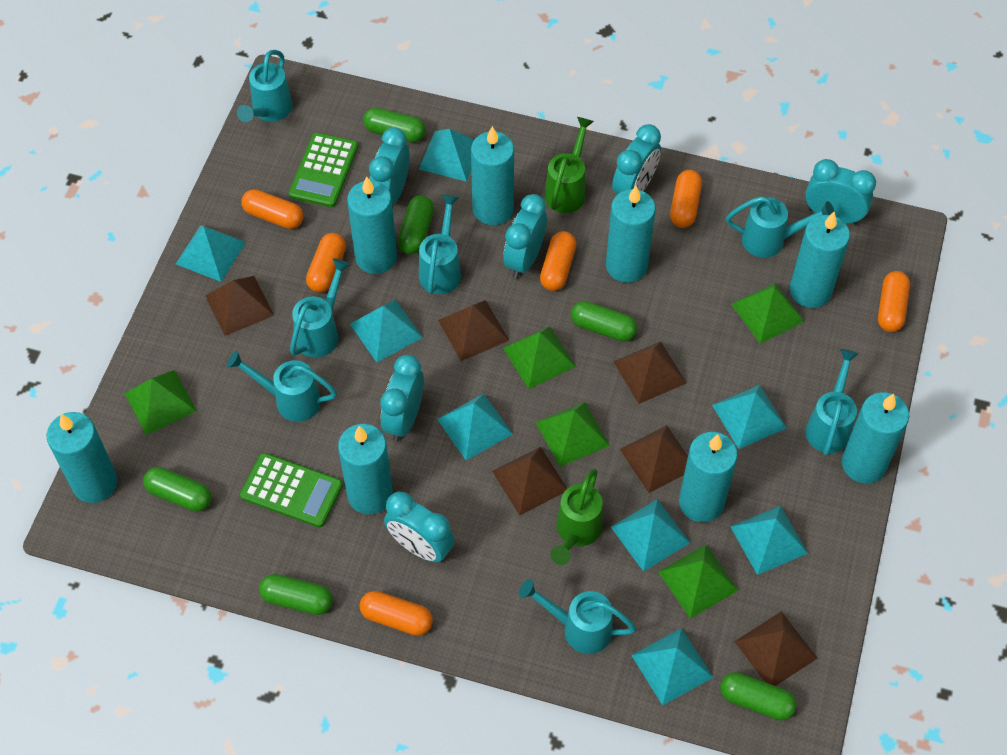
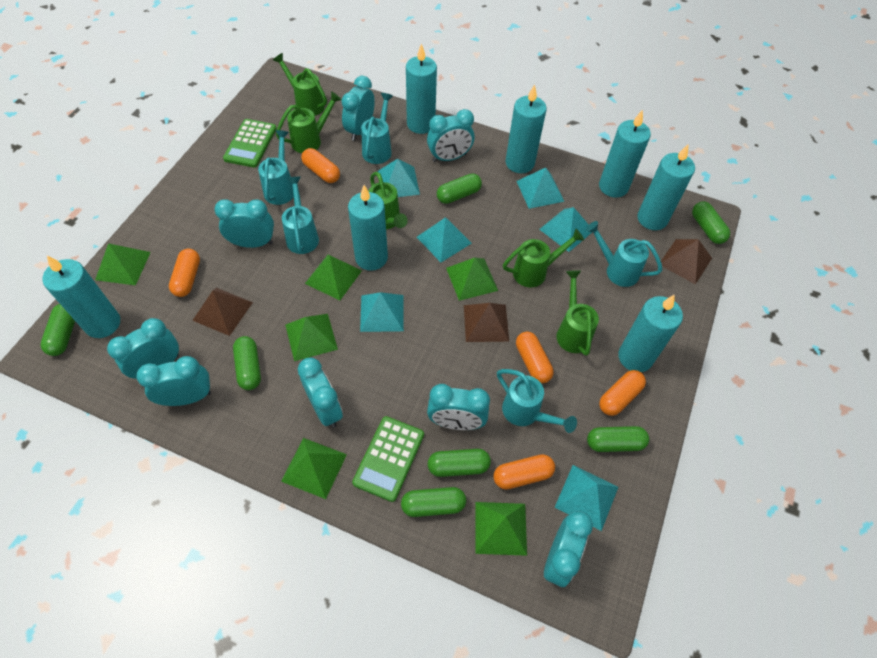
brown pyramid: 6 -> 3
green capsule: 6 -> 7
green pyramid: 5 -> 6
green watering can: 2 -> 5
orange capsule: 6 -> 5
turquoise candle: 8 -> 7
turquoise clock: 6 -> 8
turquoise pyramid: 8 -> 6
turquoise watering can: 7 -> 5

